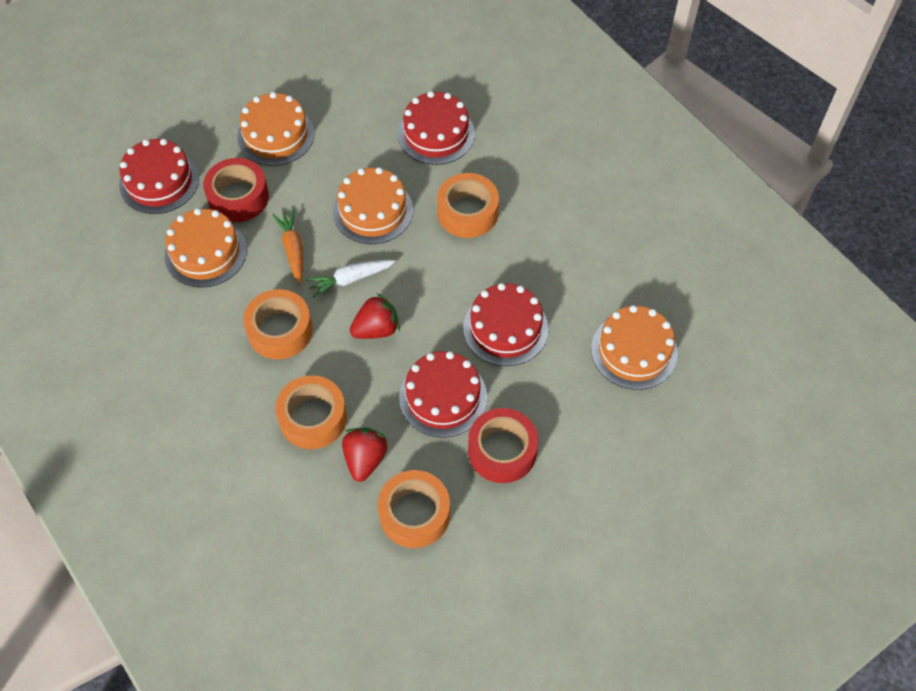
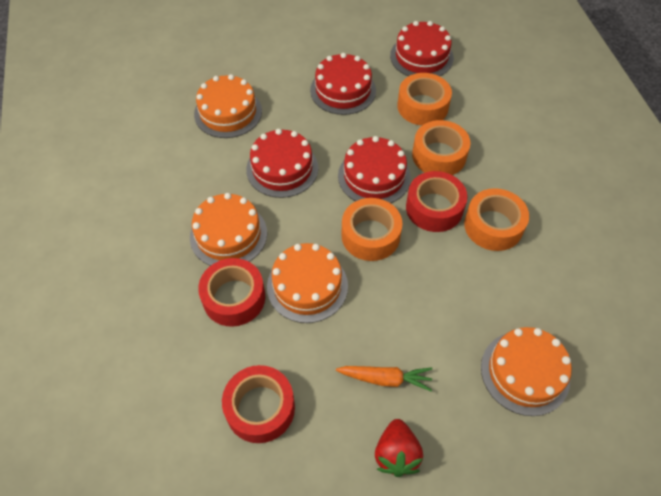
red strawberry: 2 -> 1
red tape: 2 -> 3
white carrot: 1 -> 0

